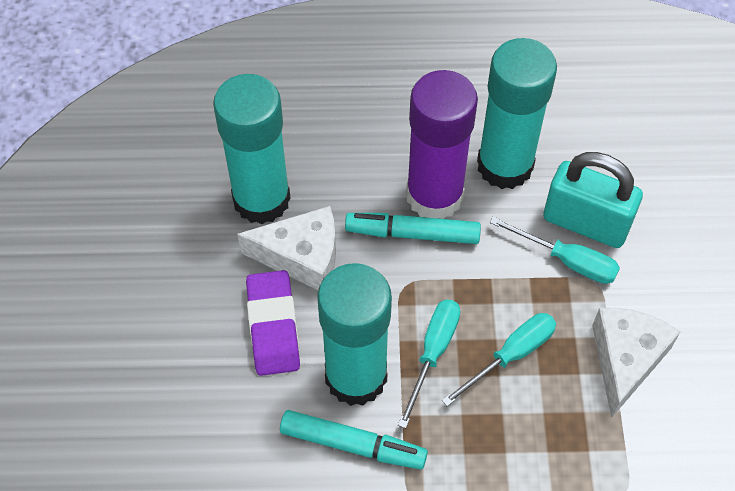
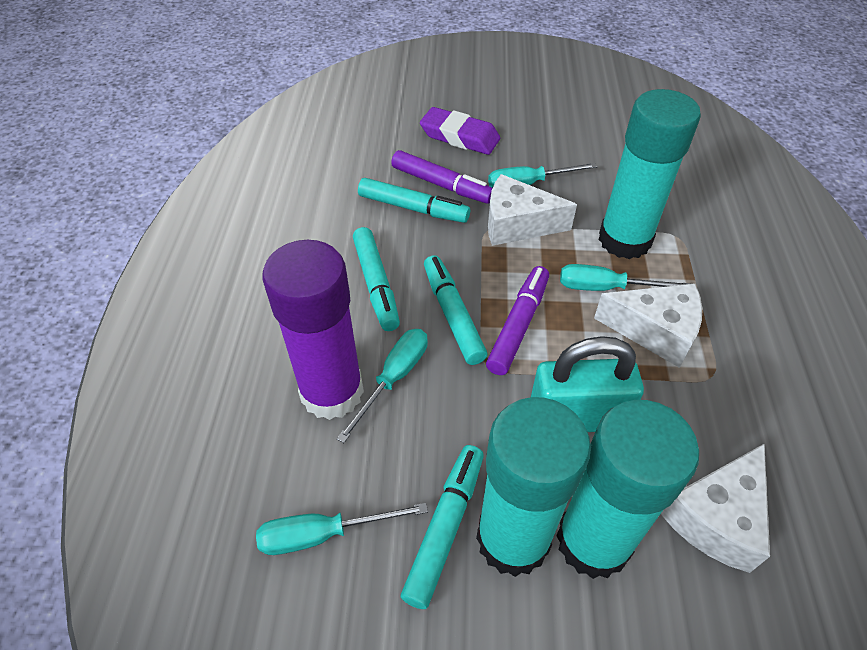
purple marker: 0 -> 2
turquoise marker: 2 -> 4
turquoise screwdriver: 3 -> 4
white cheese: 2 -> 3

